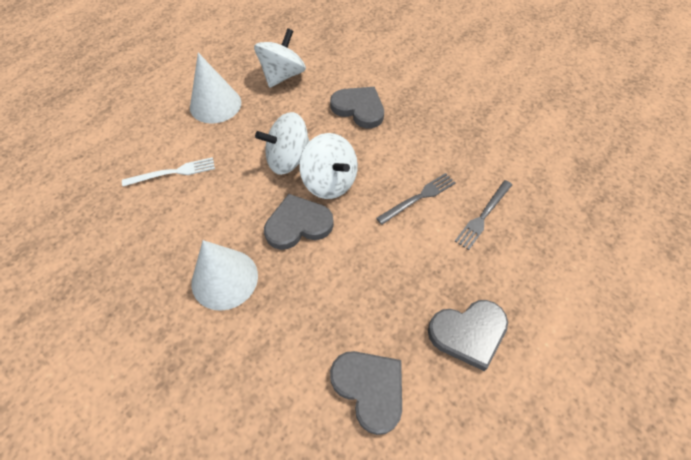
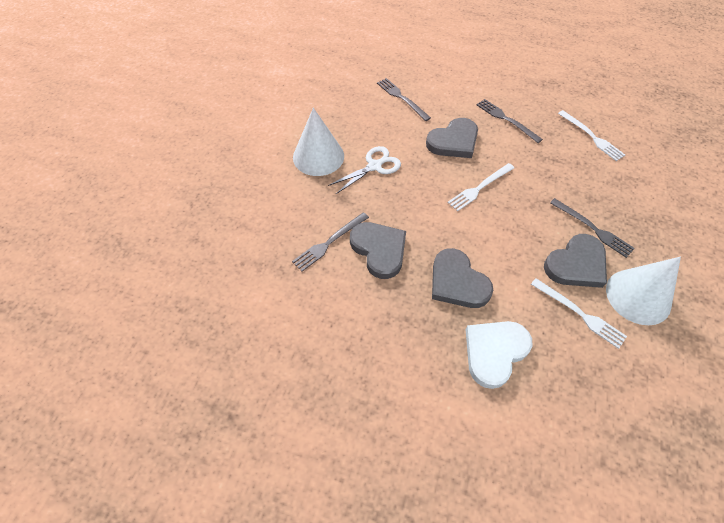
grey fork: 2 -> 4
white fork: 1 -> 3
white heart: 0 -> 1
white scissors: 0 -> 1
white spinning top: 3 -> 0

